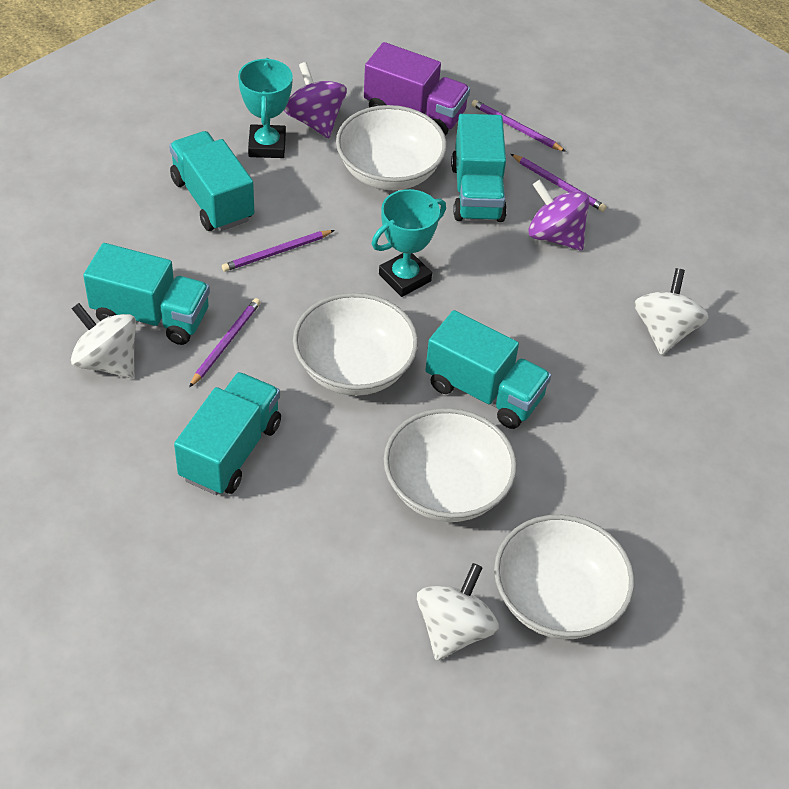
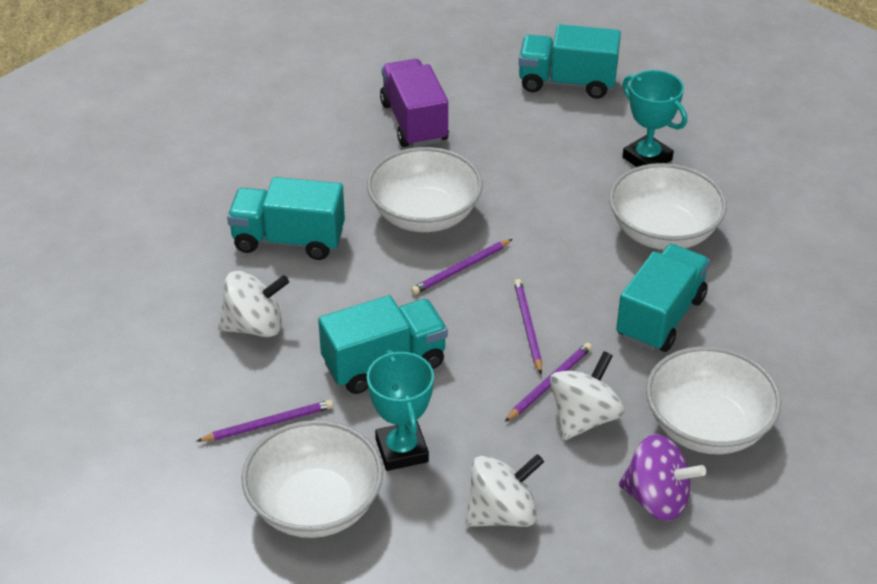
purple spinning top: 2 -> 1
turquoise truck: 5 -> 4

